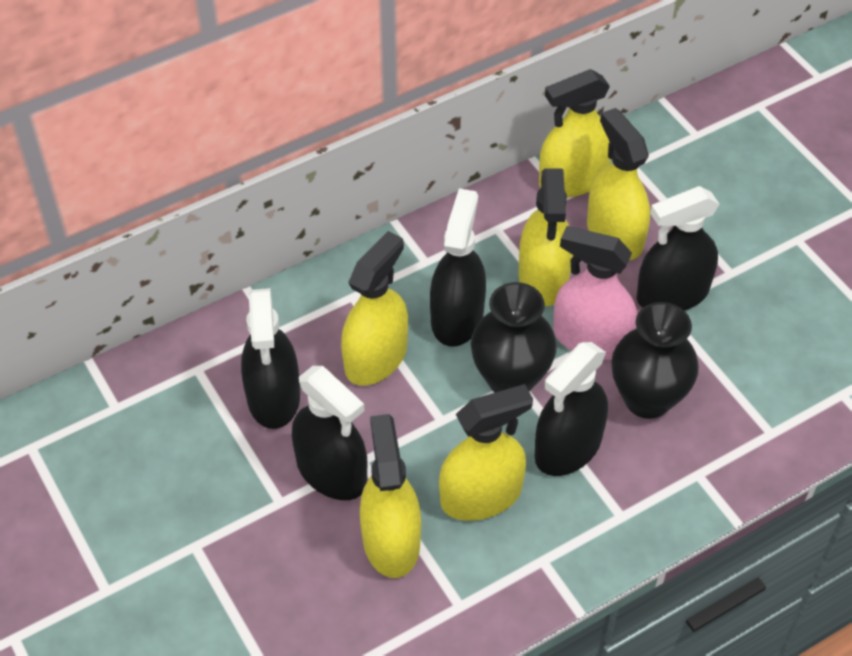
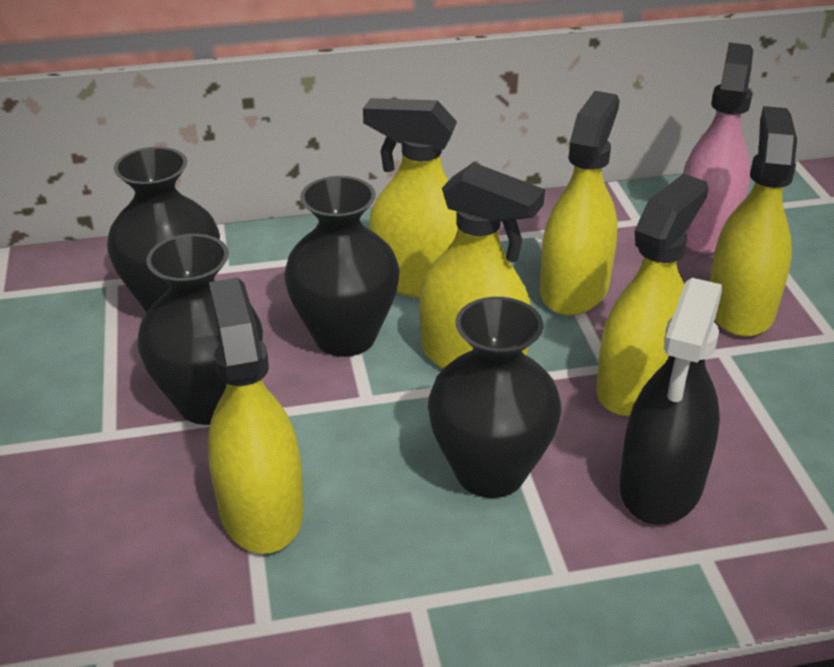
black spray bottle: 5 -> 1
black vase: 2 -> 4

